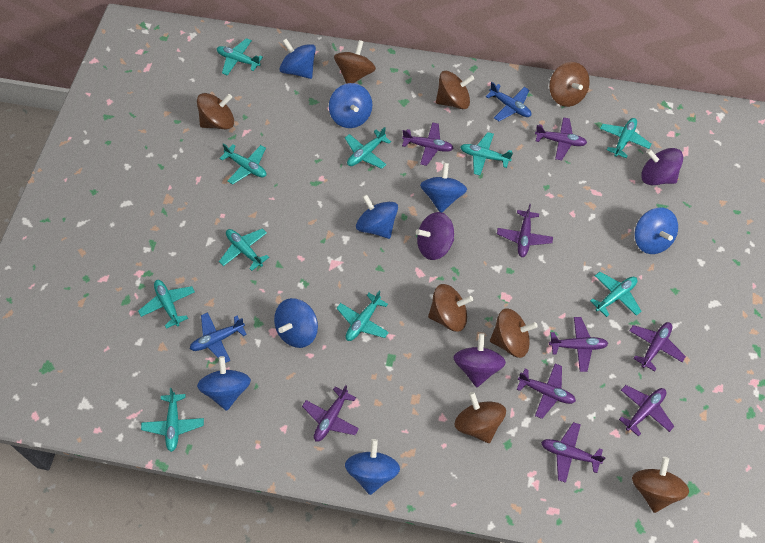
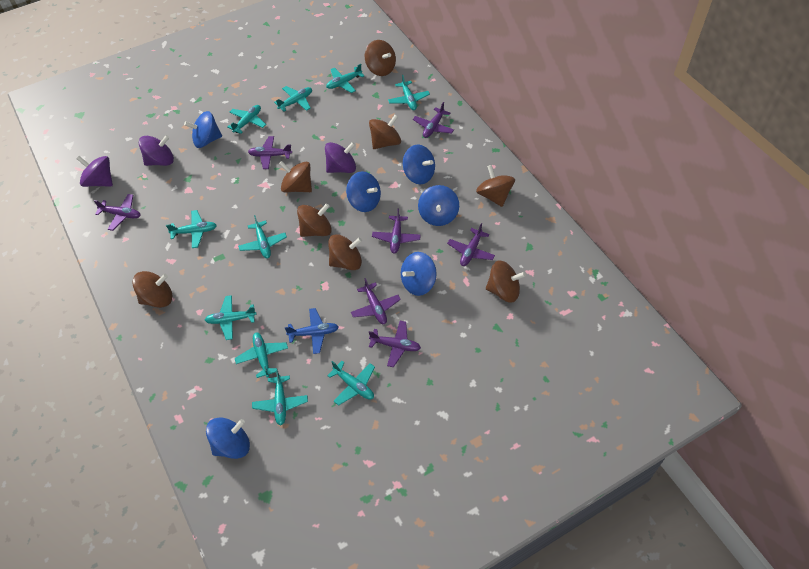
blue plane: 2 -> 1
blue spinning top: 8 -> 6
purple plane: 9 -> 7

